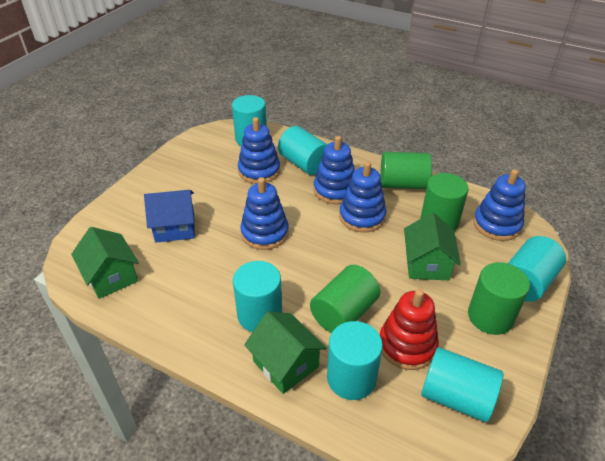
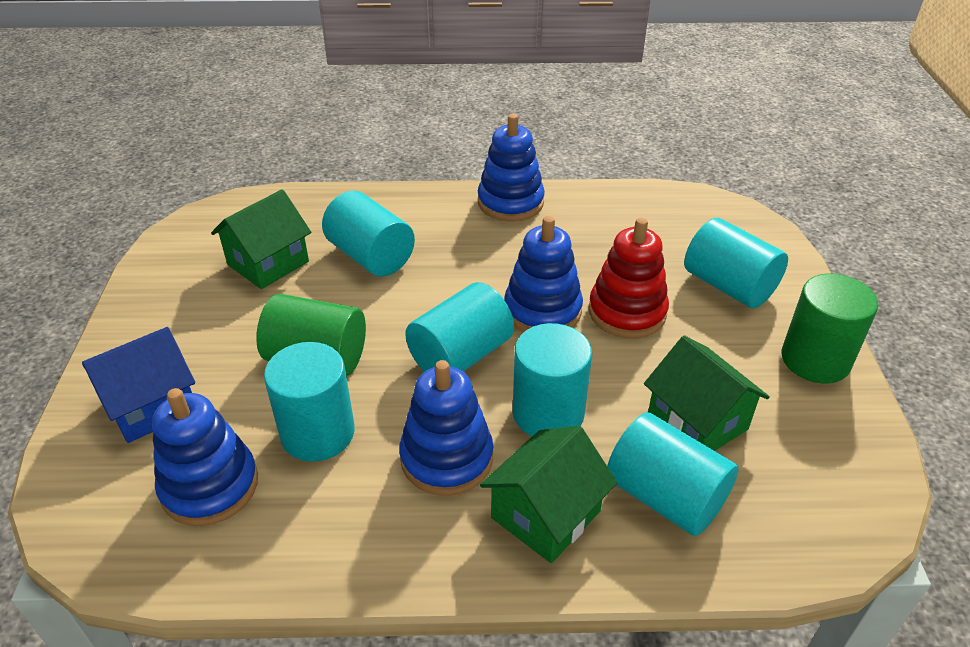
blue stacking toy: 5 -> 4
green cylinder: 4 -> 2

